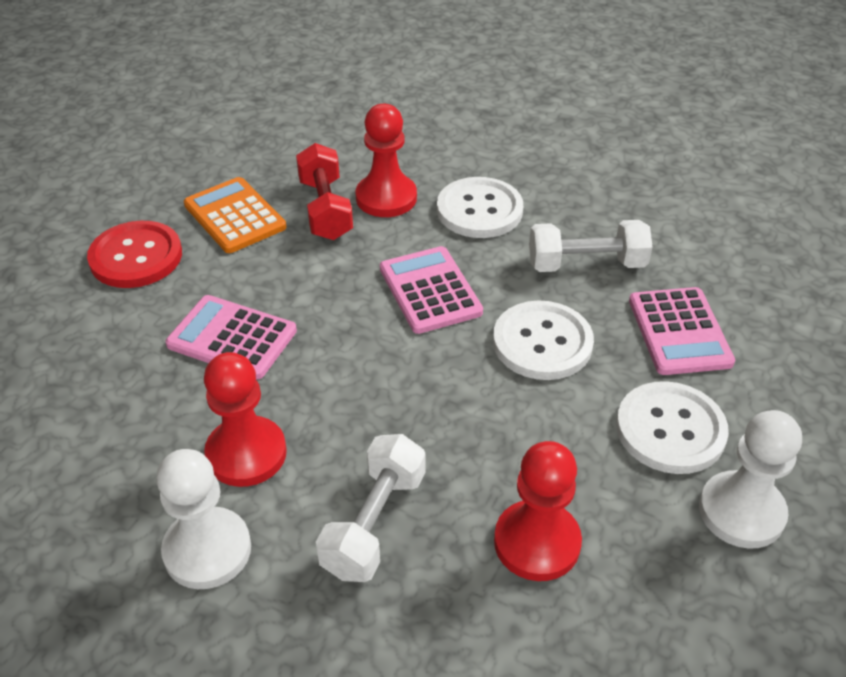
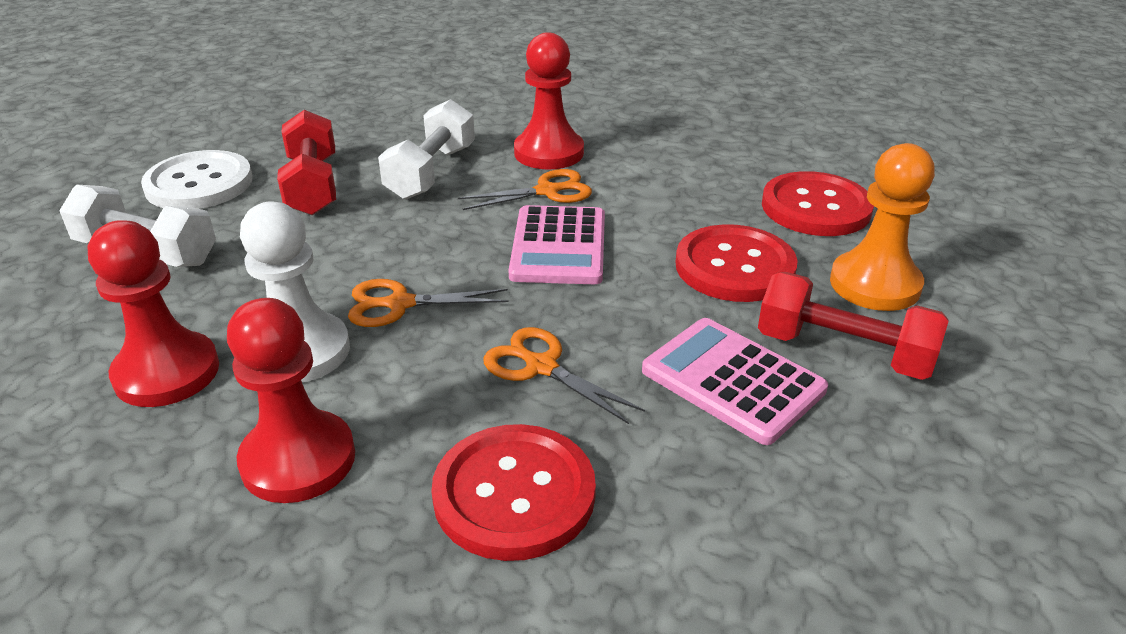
orange calculator: 1 -> 0
orange pawn: 0 -> 1
orange scissors: 0 -> 3
pink calculator: 3 -> 2
red button: 1 -> 3
red dumbbell: 1 -> 2
white button: 3 -> 1
white pawn: 2 -> 1

